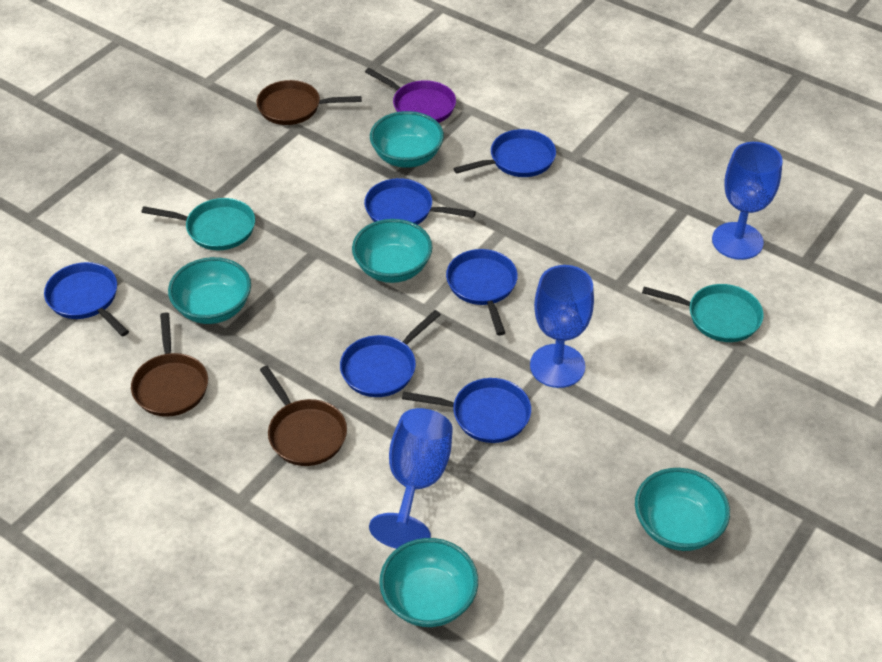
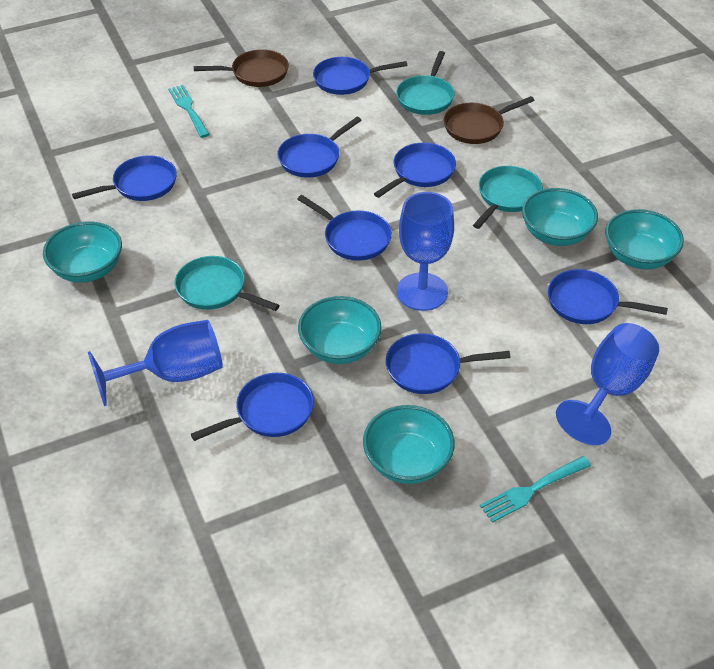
blue pan: 6 -> 8
brown pan: 3 -> 2
purple pan: 1 -> 0
turquoise fork: 0 -> 2
turquoise pan: 2 -> 3

